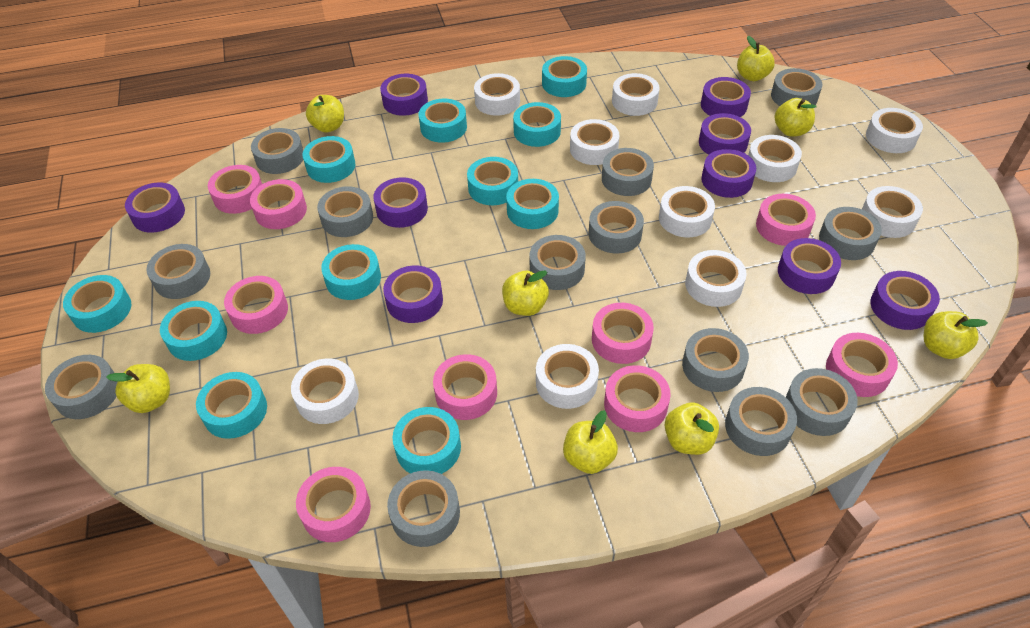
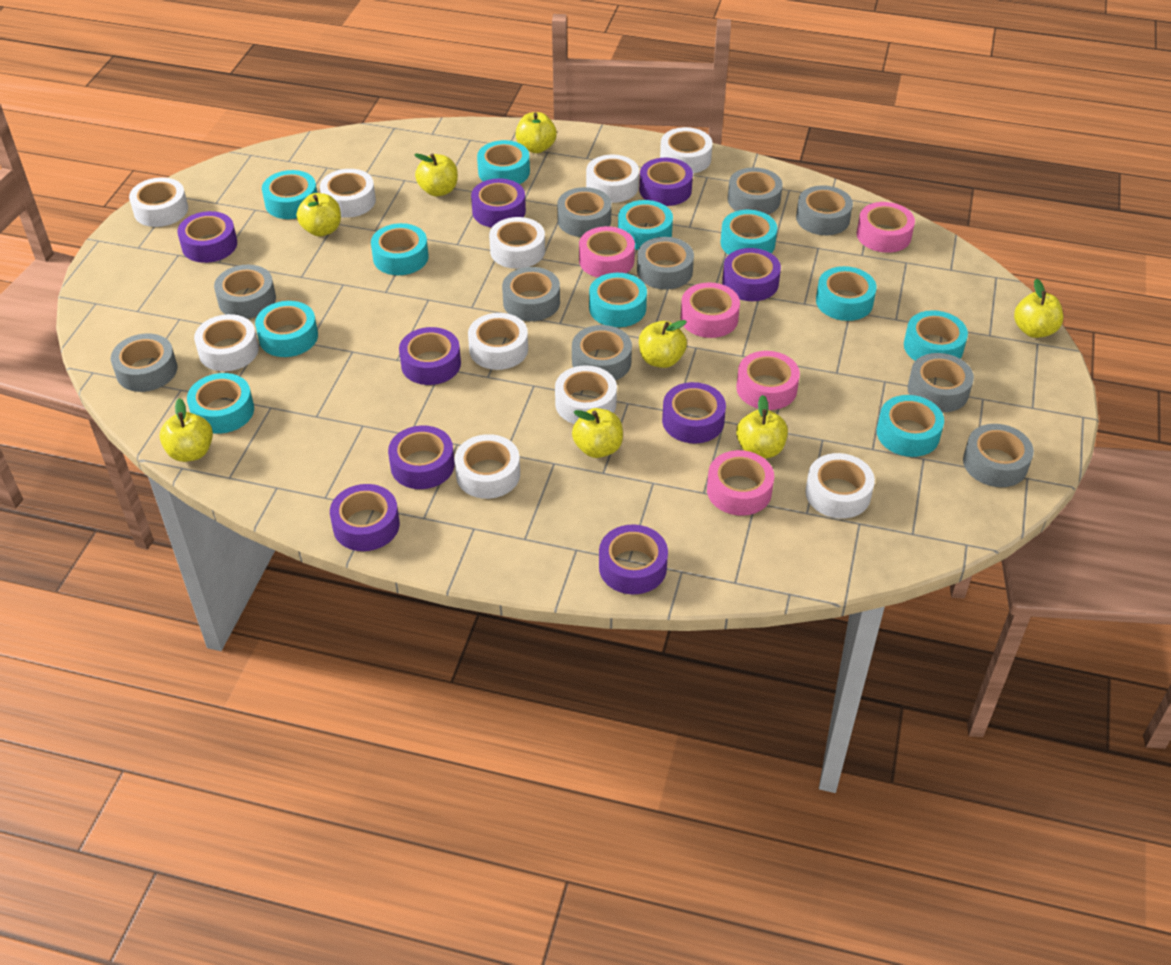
grey tape: 13 -> 10
pink tape: 9 -> 5

